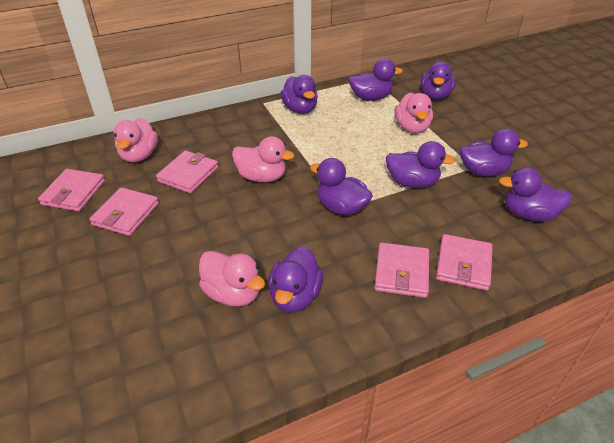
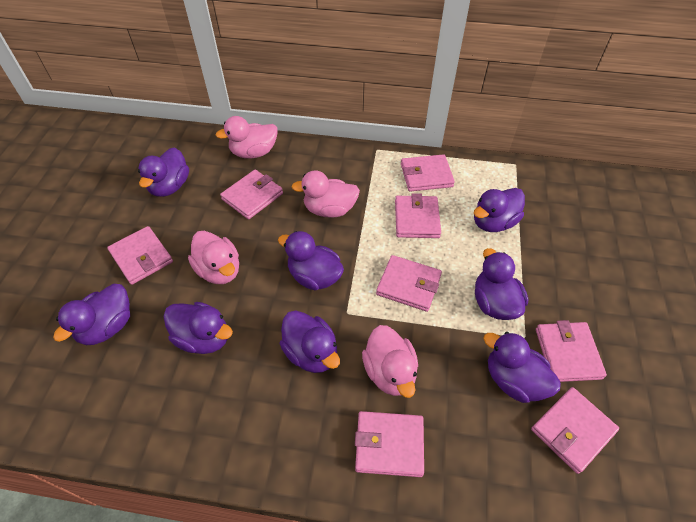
pink wallet: 5 -> 8

